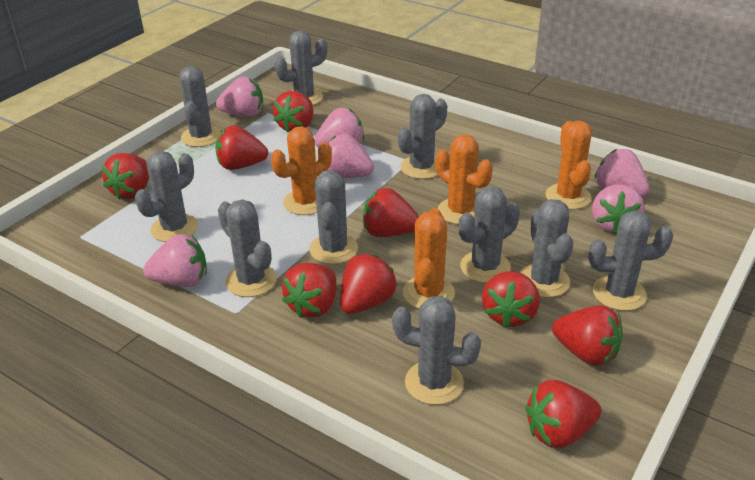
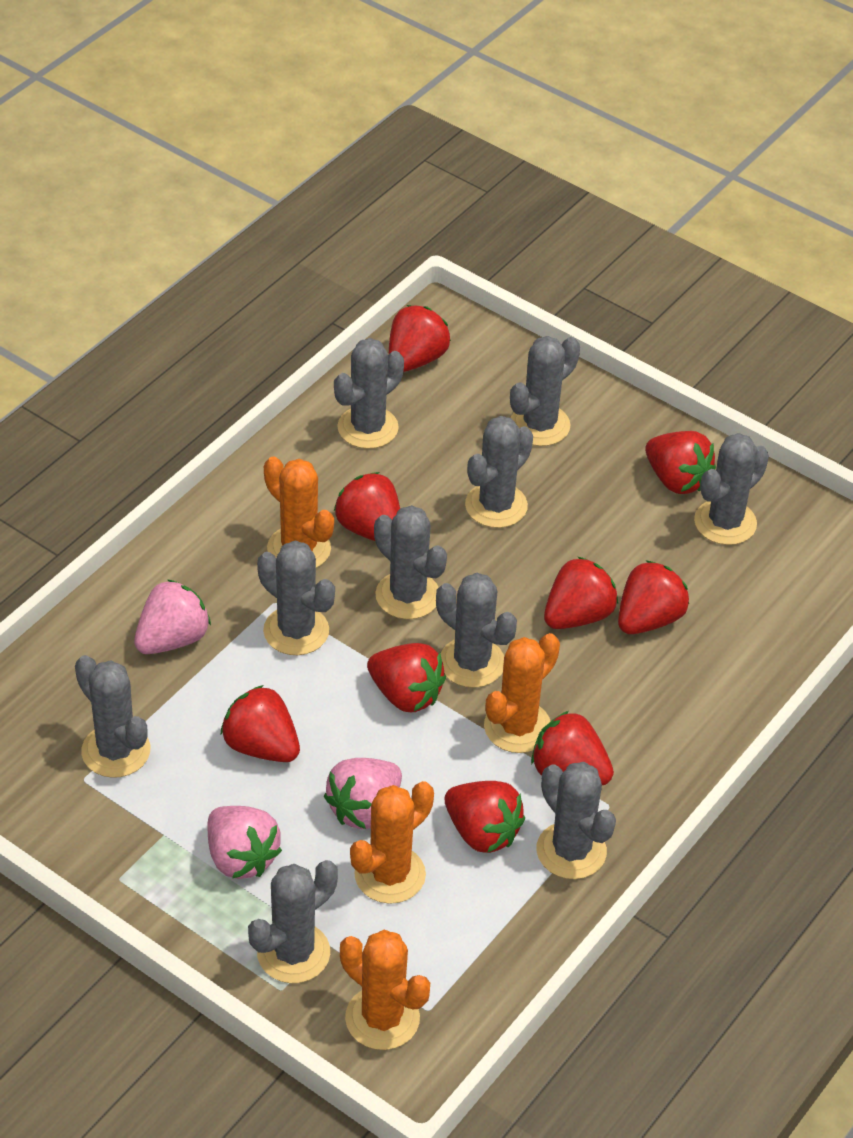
pink strawberry: 6 -> 3

